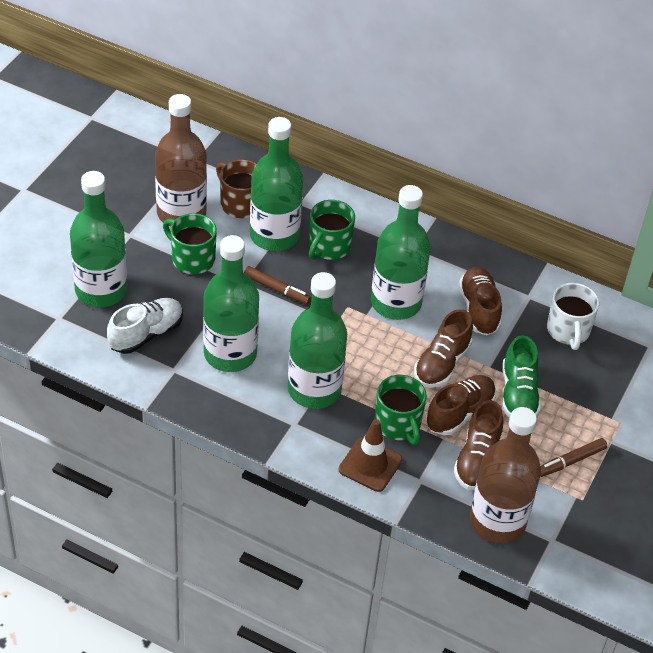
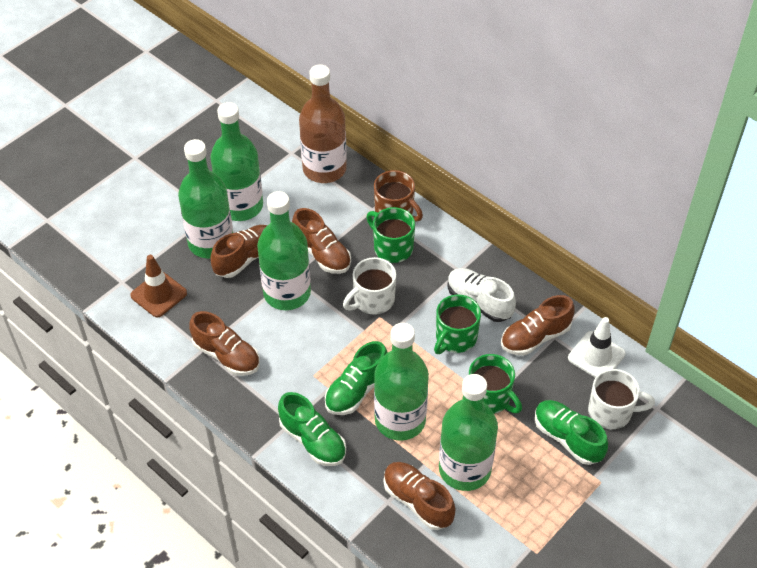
brown bottle: 2 -> 1
brown marker: 2 -> 0
brown shoe: 4 -> 5
green shoe: 1 -> 3
white mug: 1 -> 2
white traffic cone: 0 -> 1

